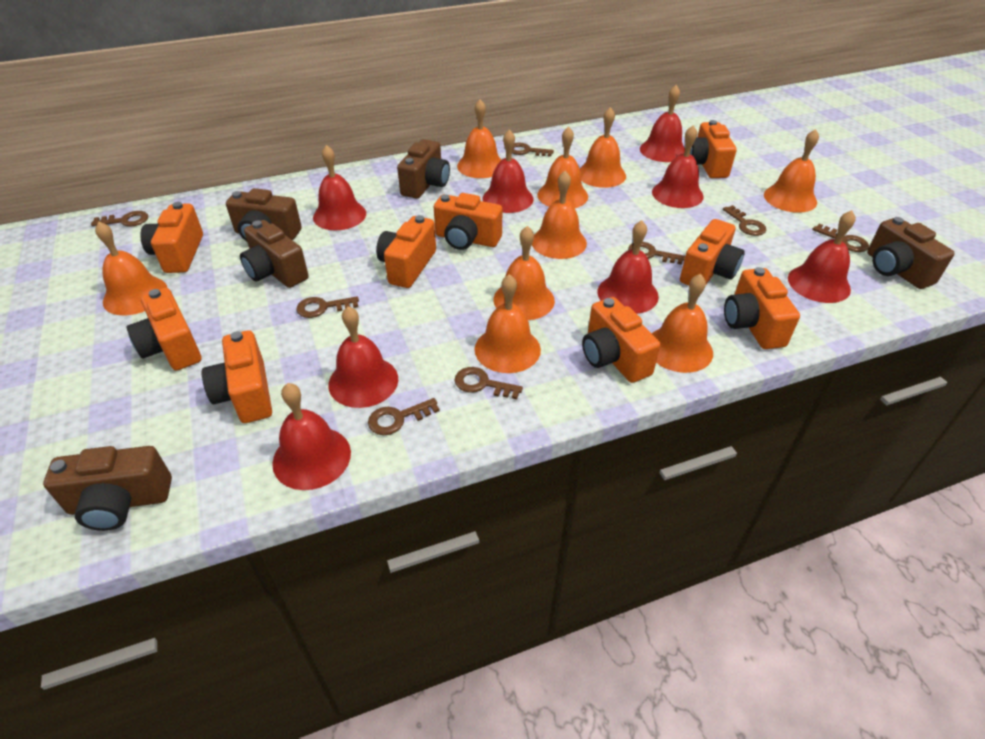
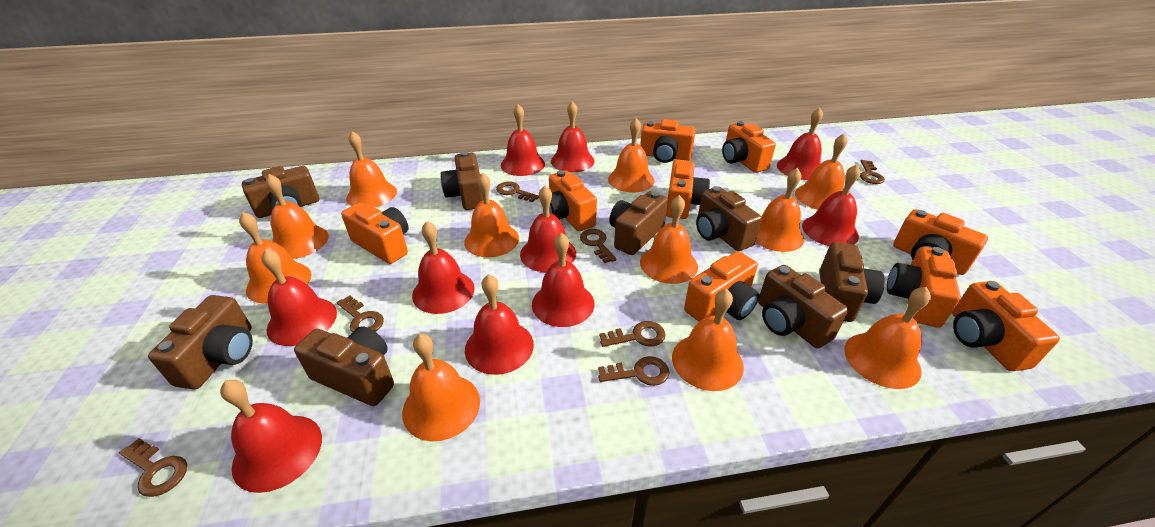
brown camera: 5 -> 8
brown key: 8 -> 7
orange bell: 9 -> 11
red bell: 8 -> 10

